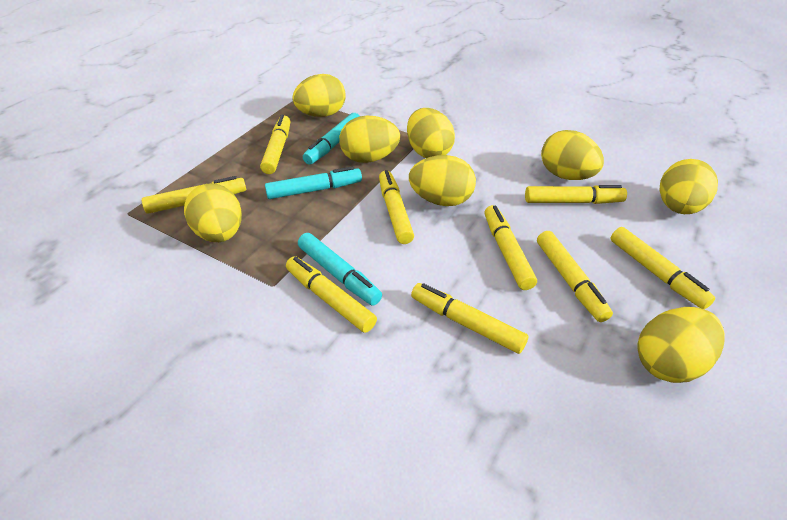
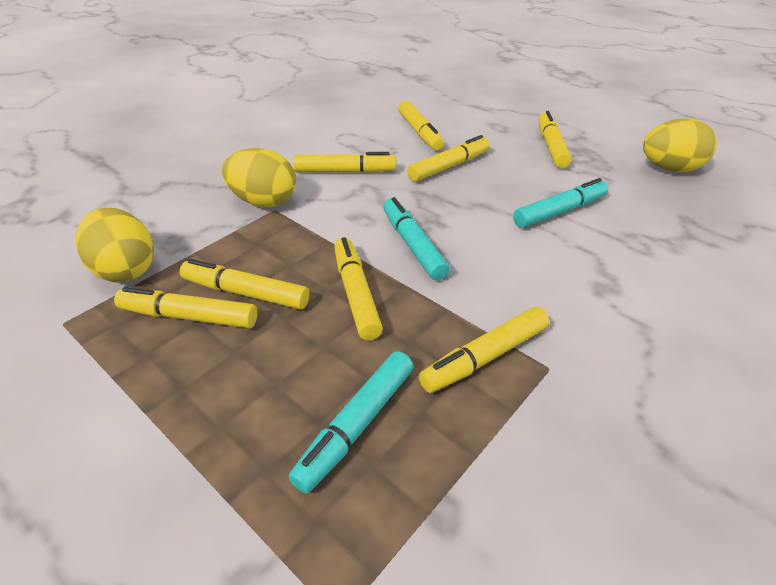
yellow egg: 8 -> 3
yellow marker: 9 -> 8

